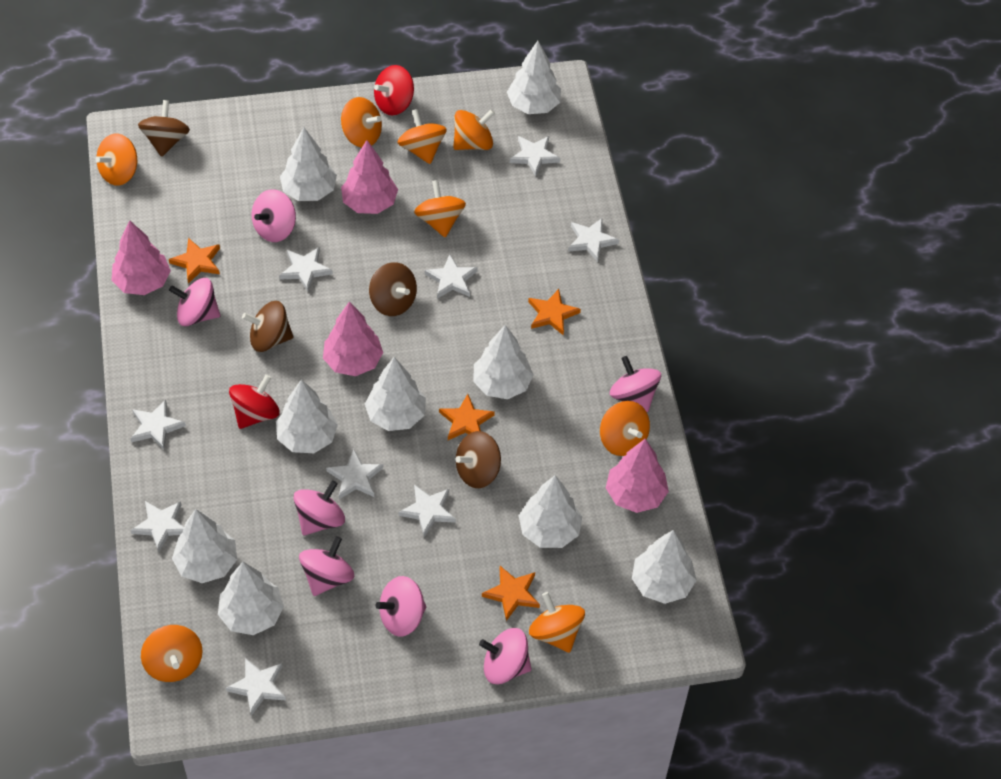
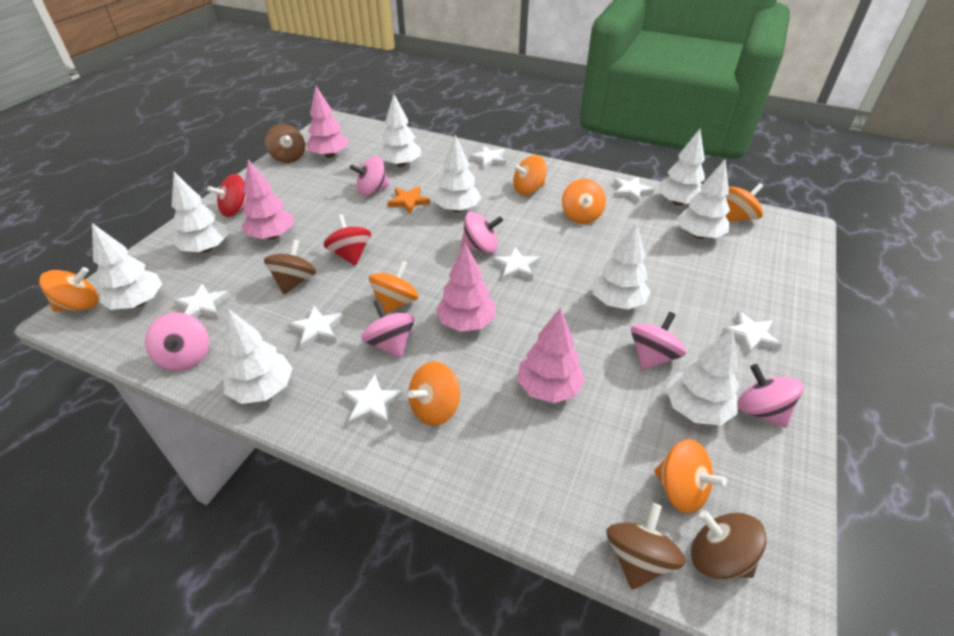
orange spinning top: 8 -> 7
orange star: 4 -> 1
pink spinning top: 7 -> 6
white star: 9 -> 7

